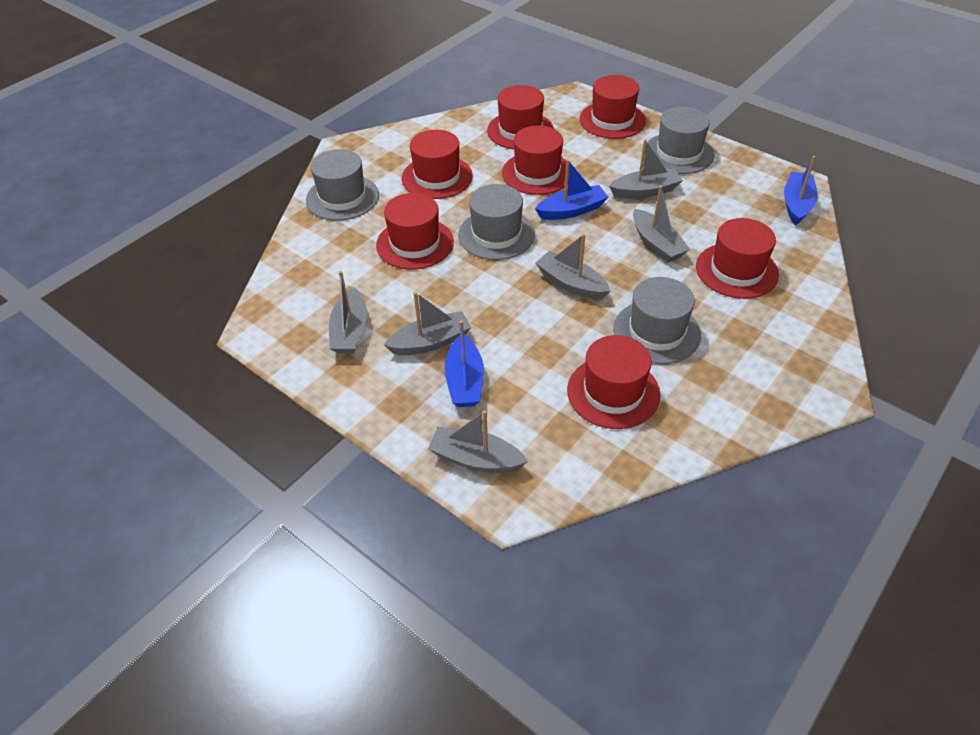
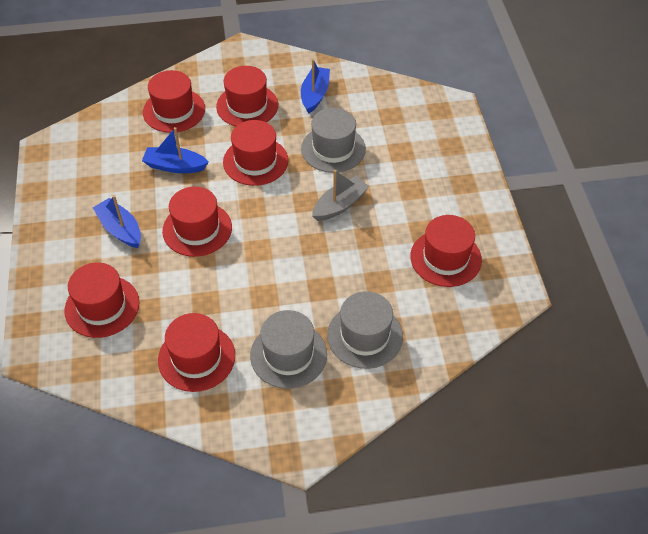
grey boat: 6 -> 1
grey hat: 4 -> 3

